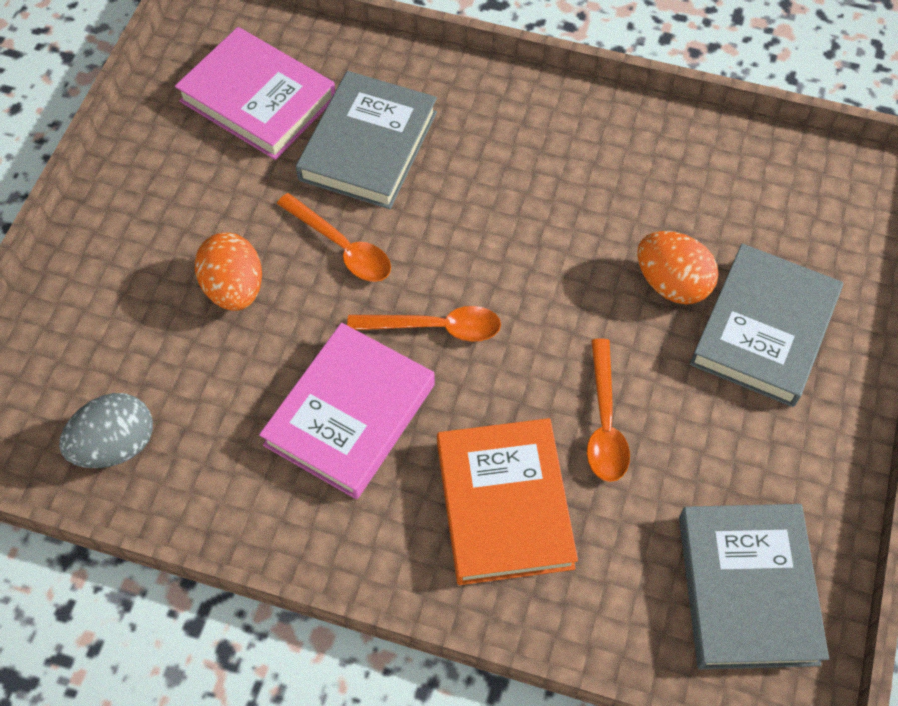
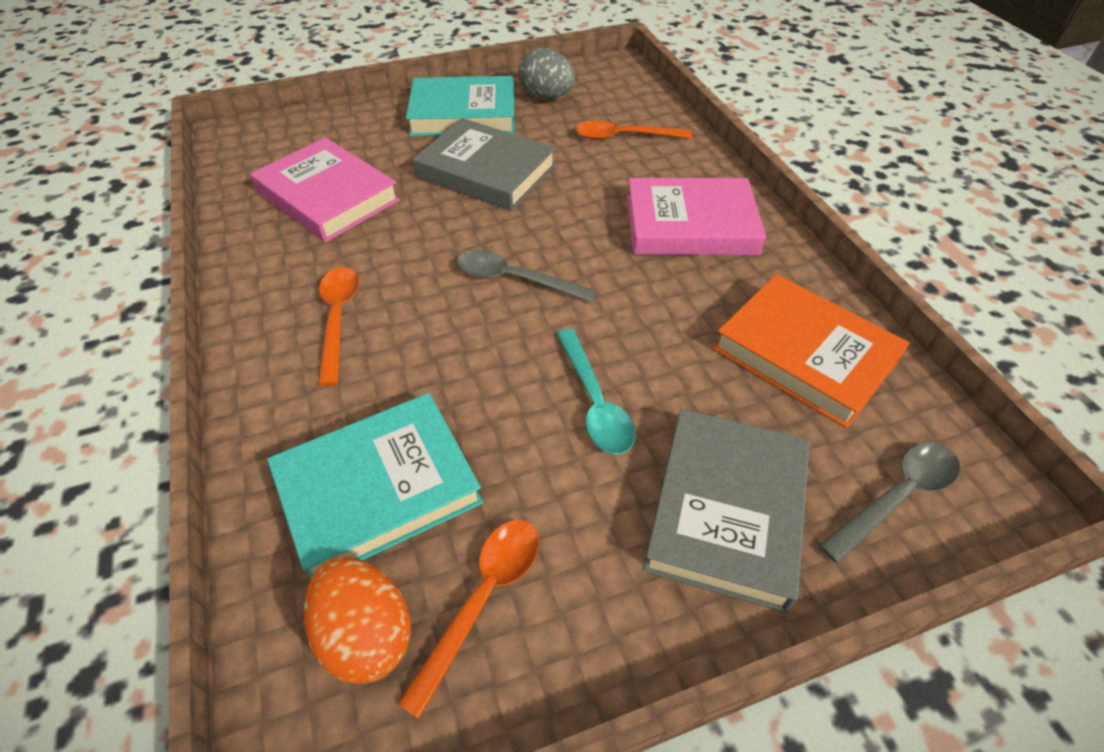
grey book: 3 -> 2
grey spoon: 0 -> 2
orange egg: 2 -> 1
turquoise book: 0 -> 2
turquoise spoon: 0 -> 1

